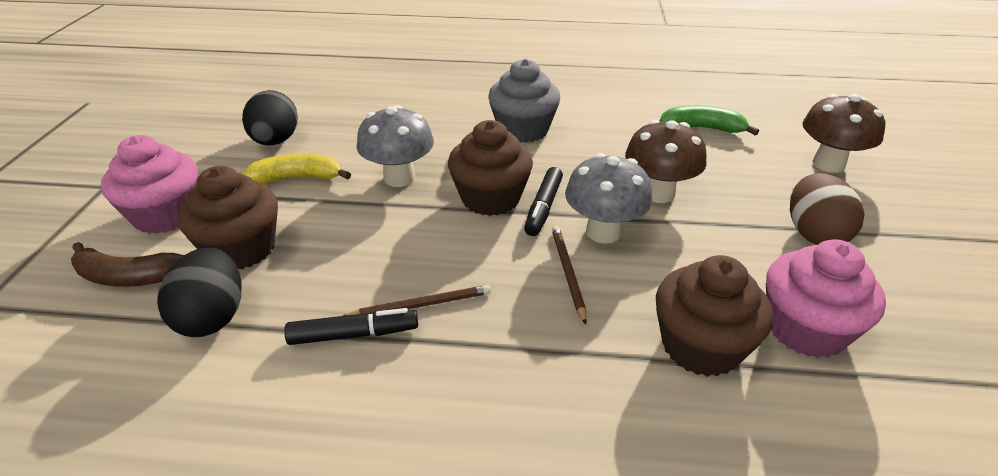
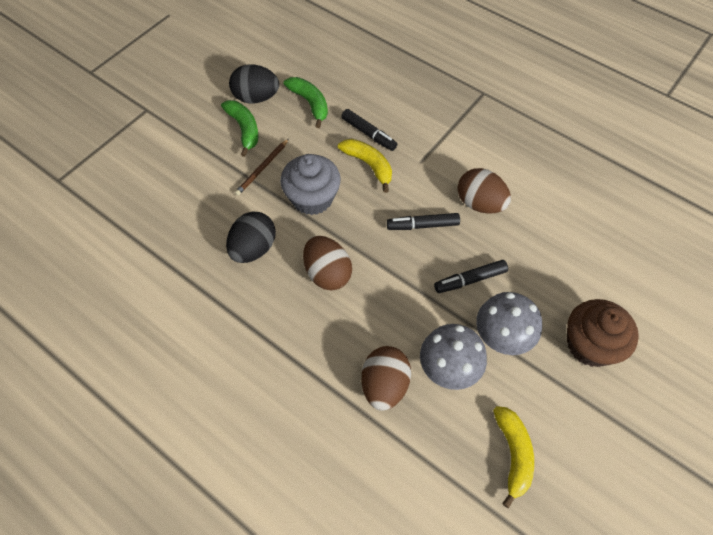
black marker: 2 -> 3
brown banana: 1 -> 0
brown cupcake: 3 -> 1
brown egg: 1 -> 3
brown mushroom: 2 -> 0
brown pencil: 2 -> 1
green banana: 1 -> 2
pink cupcake: 2 -> 0
yellow banana: 1 -> 2

